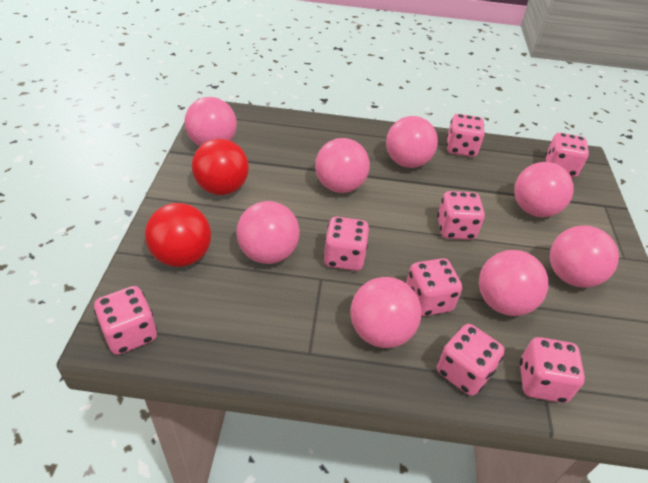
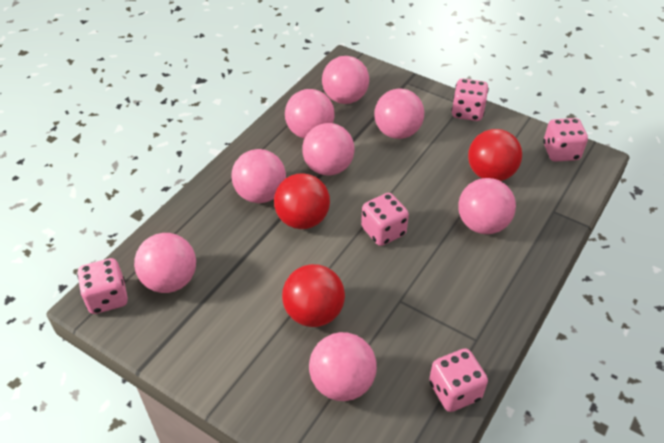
pink dice: 8 -> 5
red ball: 2 -> 3

